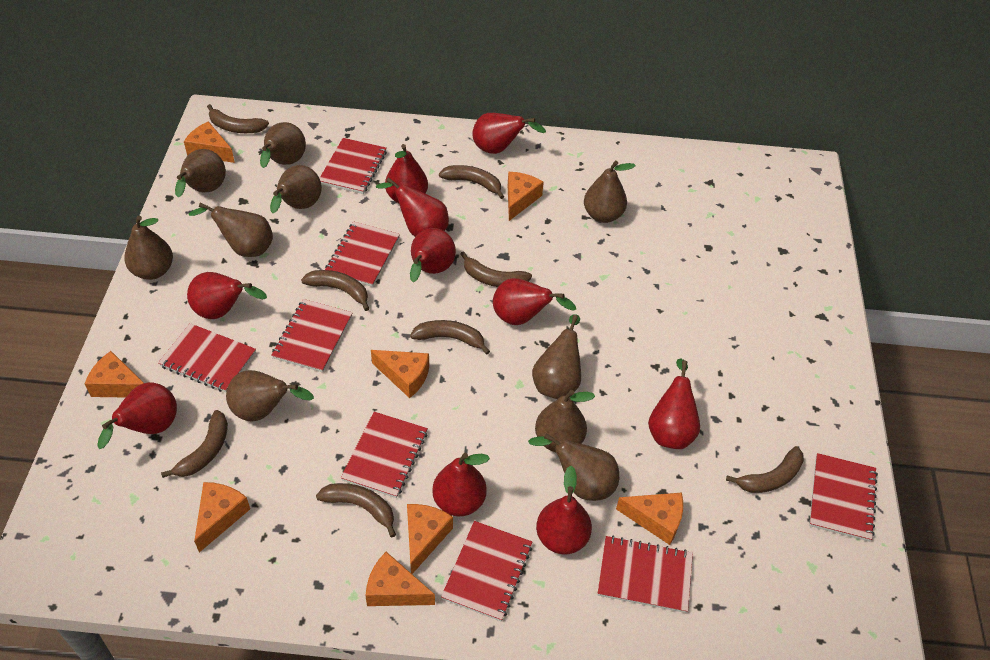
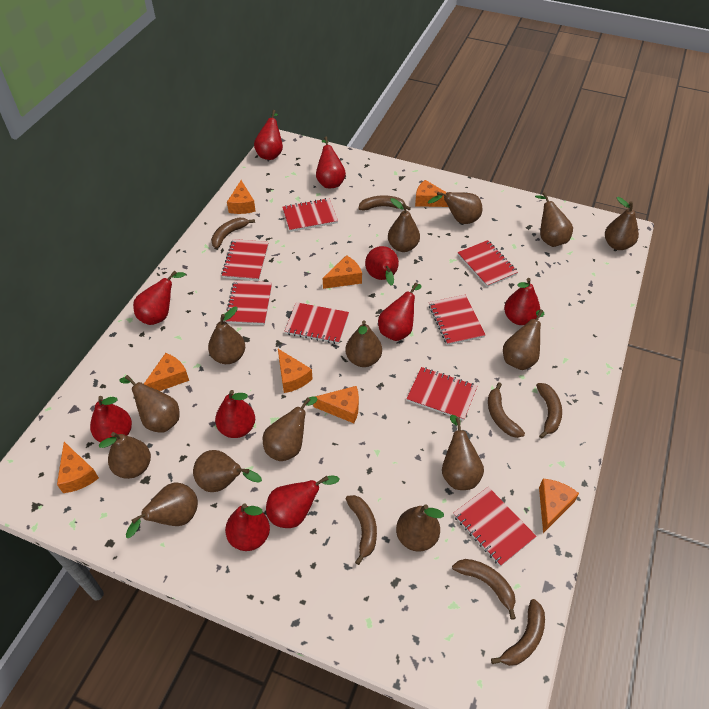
brown banana: 8 -> 7
brown pear: 10 -> 14

